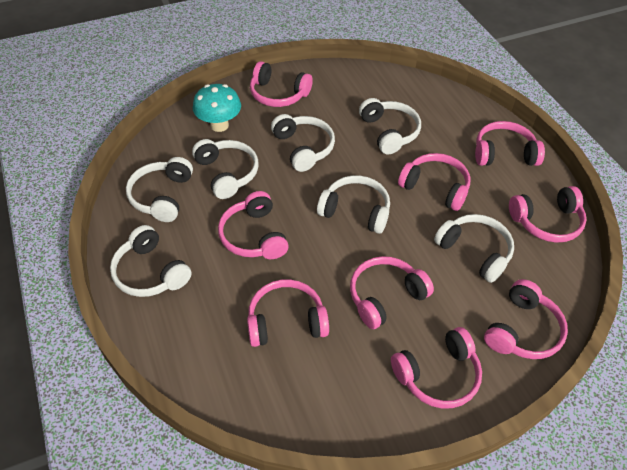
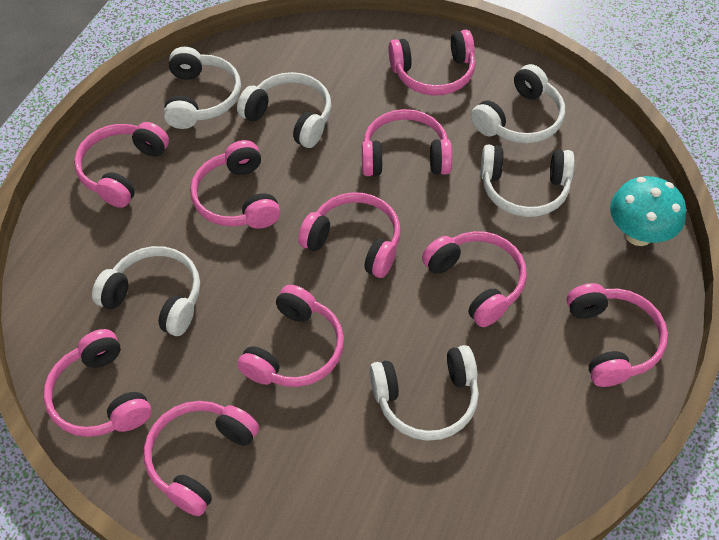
pink headphones: 9 -> 10
white headphones: 7 -> 6

